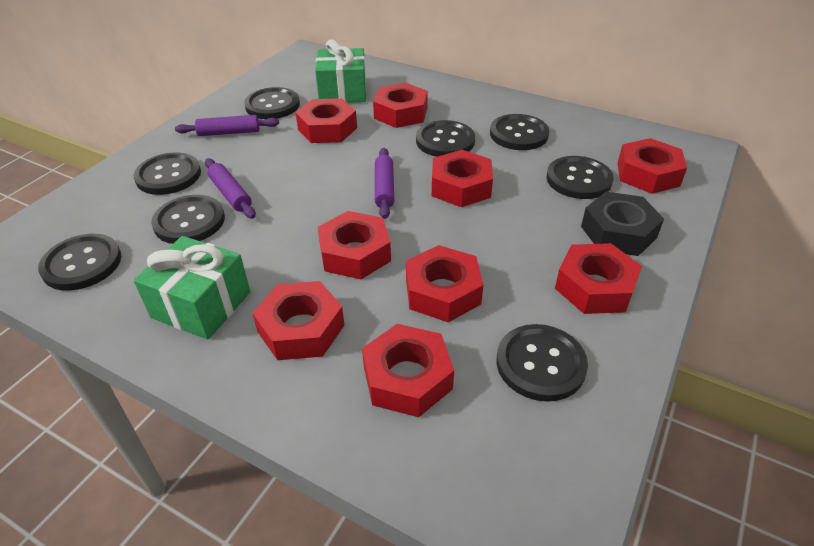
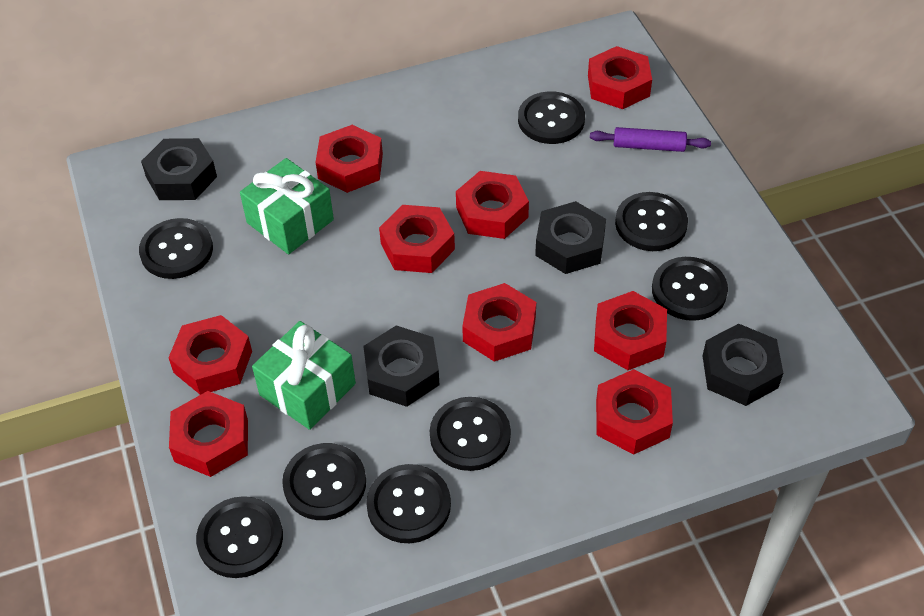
black nut: 1 -> 4
purple rolling pin: 3 -> 1

